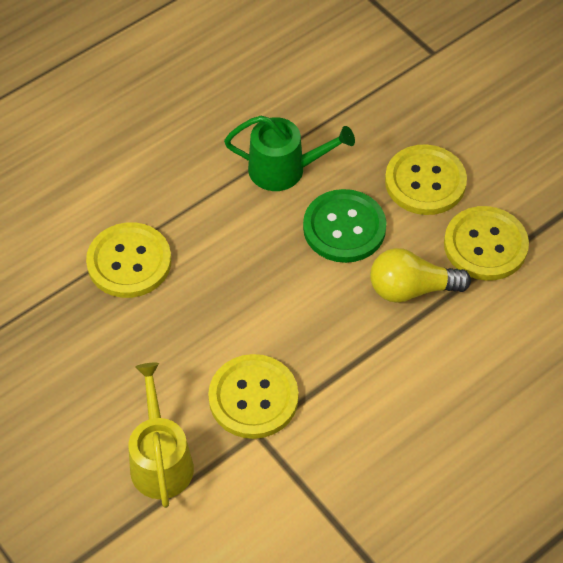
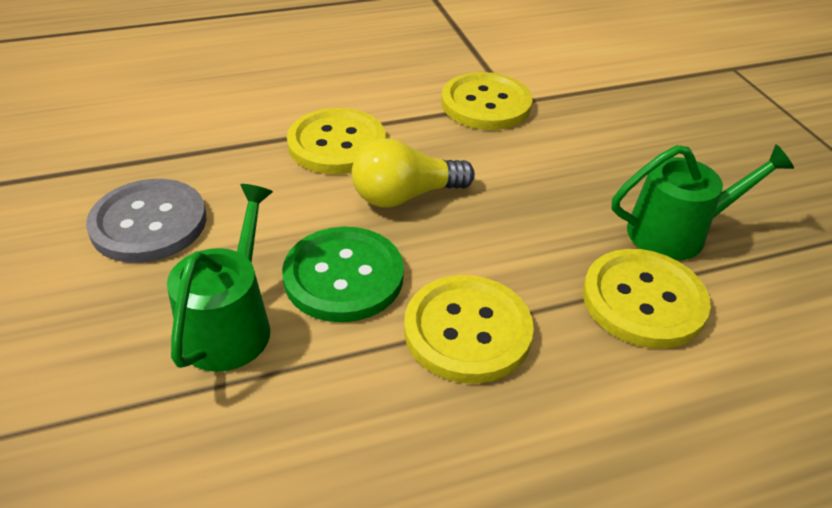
green watering can: 1 -> 2
grey button: 0 -> 1
yellow watering can: 1 -> 0

